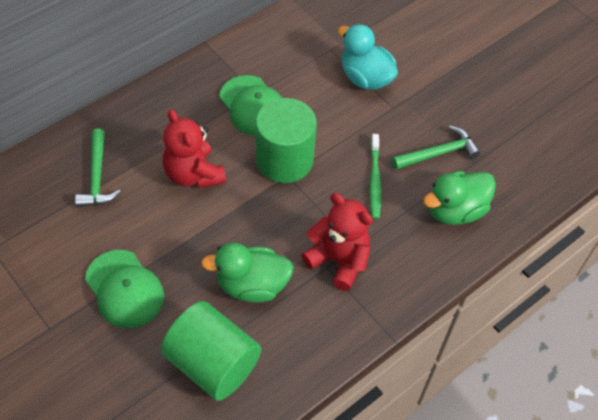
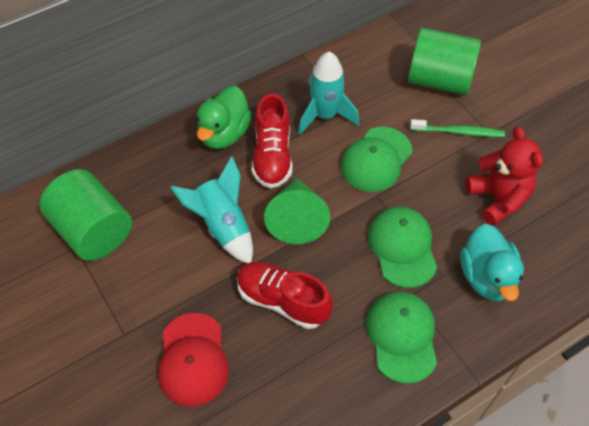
green cap: 2 -> 3
green cone: 0 -> 1
green duck: 2 -> 1
green hammer: 2 -> 0
red cap: 0 -> 1
red shoe: 0 -> 2
red teddy bear: 2 -> 1
turquoise rocket: 0 -> 2

